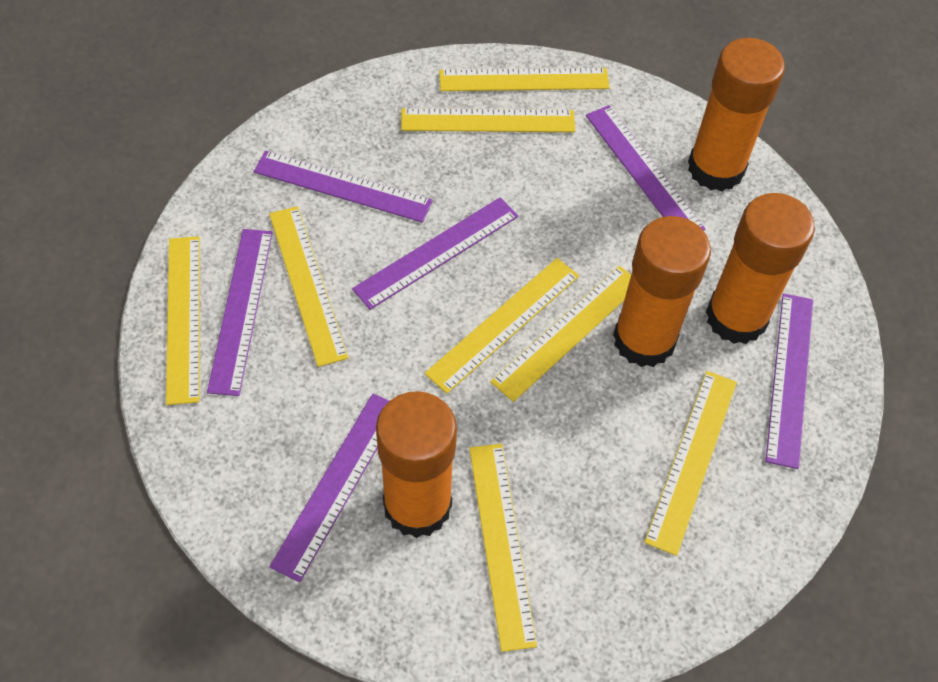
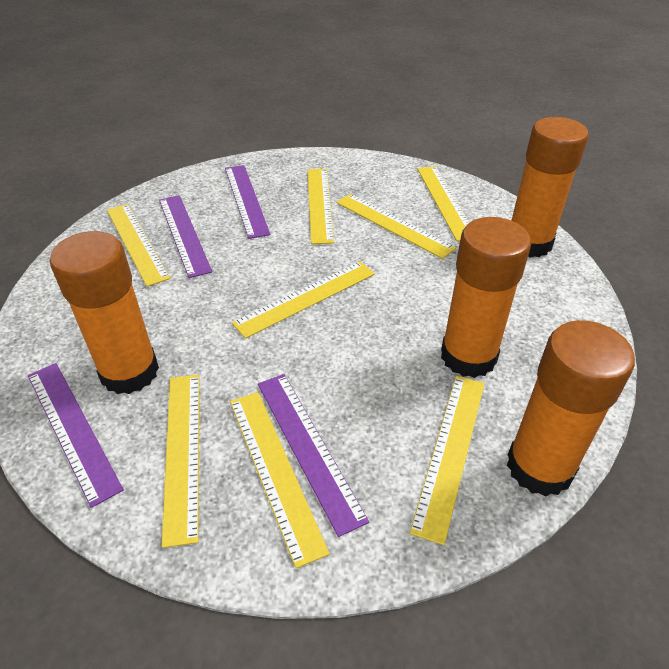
purple ruler: 6 -> 4

